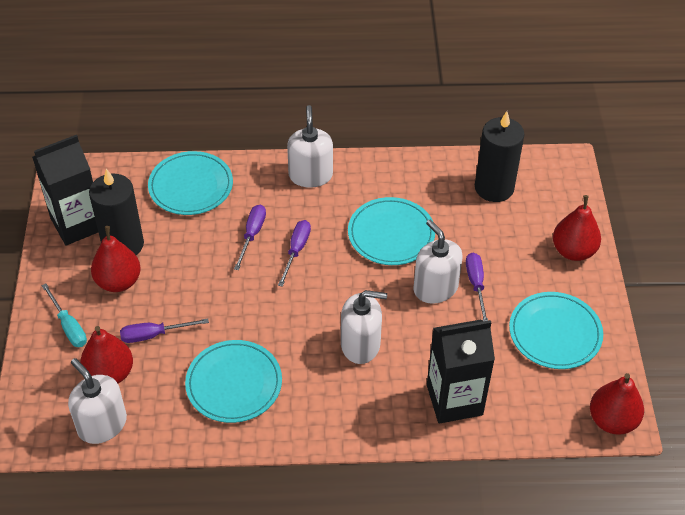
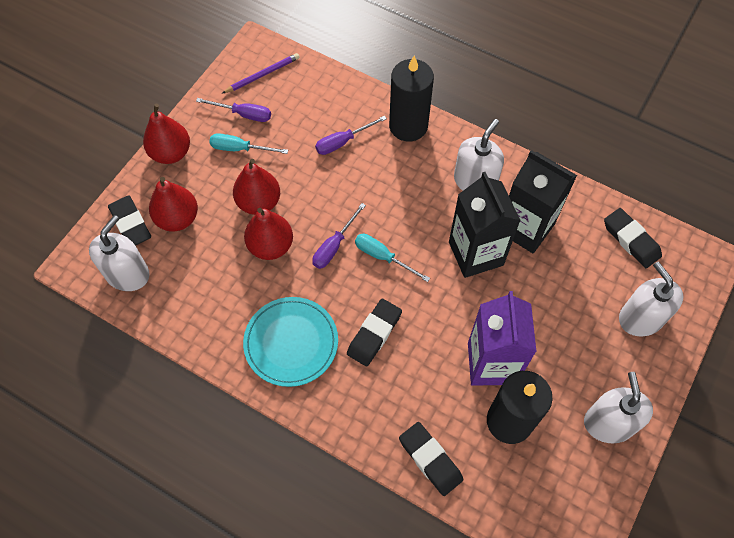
black eraser: 0 -> 4
purple carton: 0 -> 1
purple pencil: 0 -> 1
purple screwdriver: 4 -> 3
turquoise plate: 4 -> 1
turquoise screwdriver: 1 -> 2

